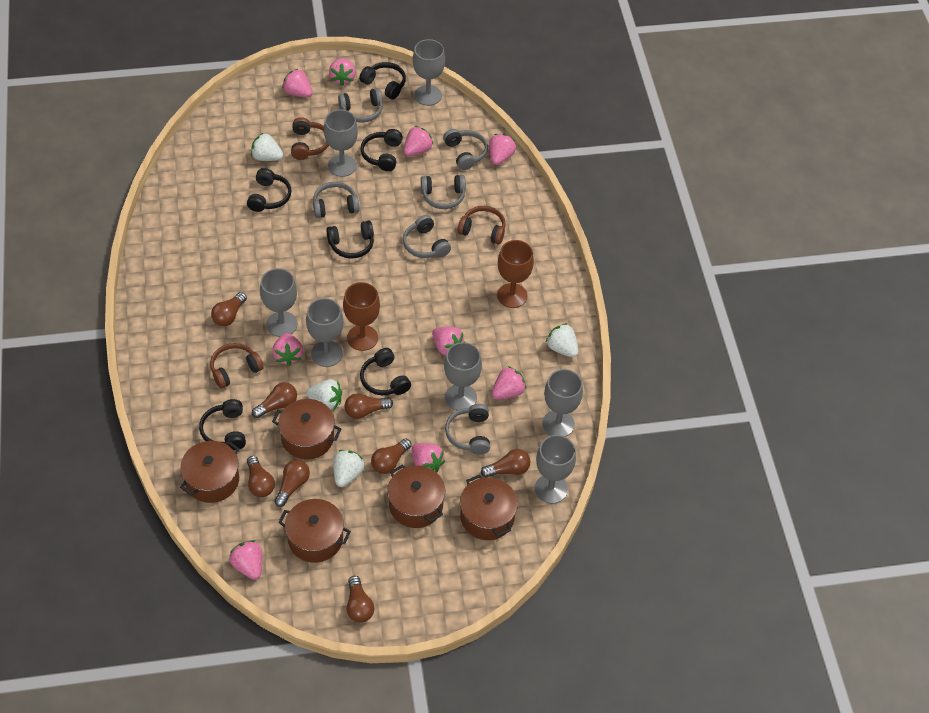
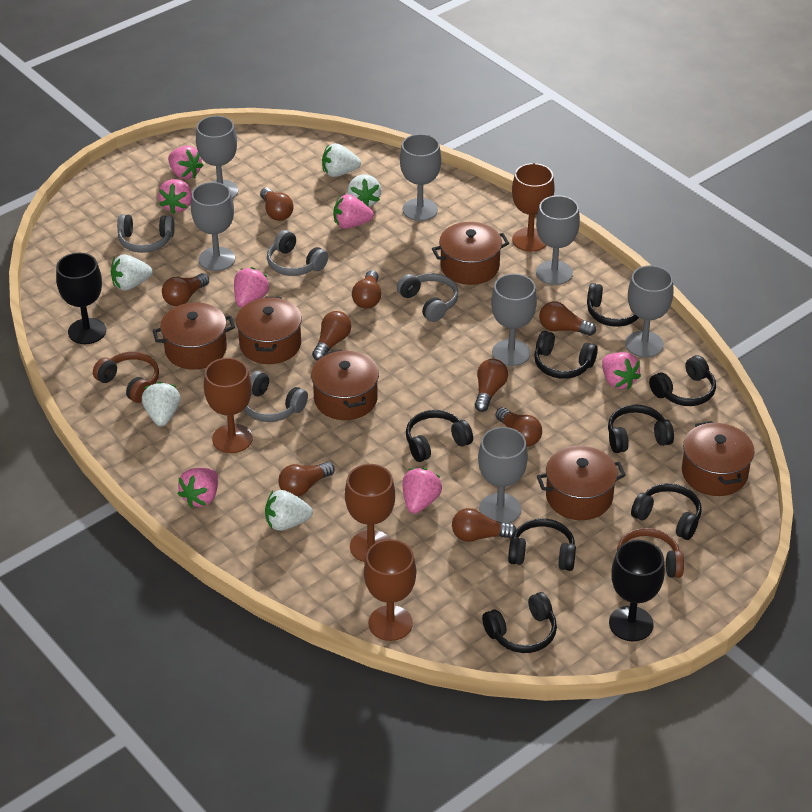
black goblet: 0 -> 2
black headphones: 6 -> 8
brown goblet: 2 -> 4
brown headphones: 3 -> 2
brown light bulb: 8 -> 9
brown pot: 5 -> 6
grey headphones: 6 -> 4
pink strawberry: 9 -> 7
white strawberry: 4 -> 5

